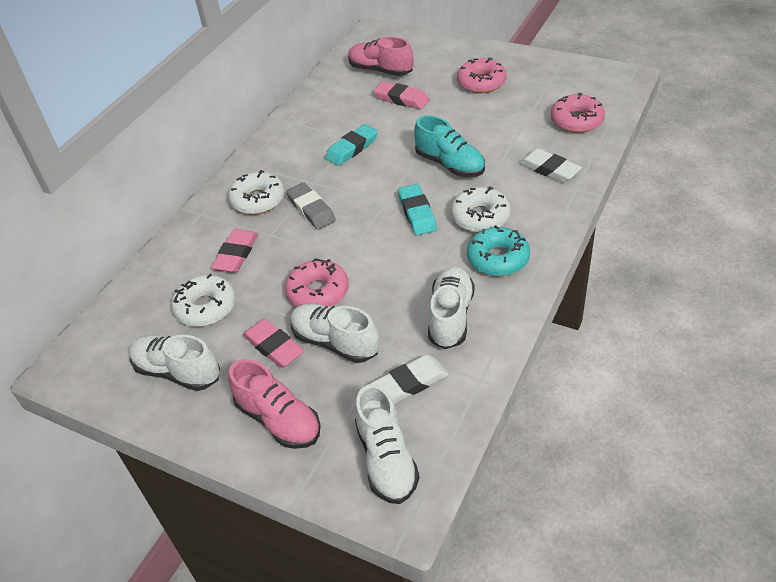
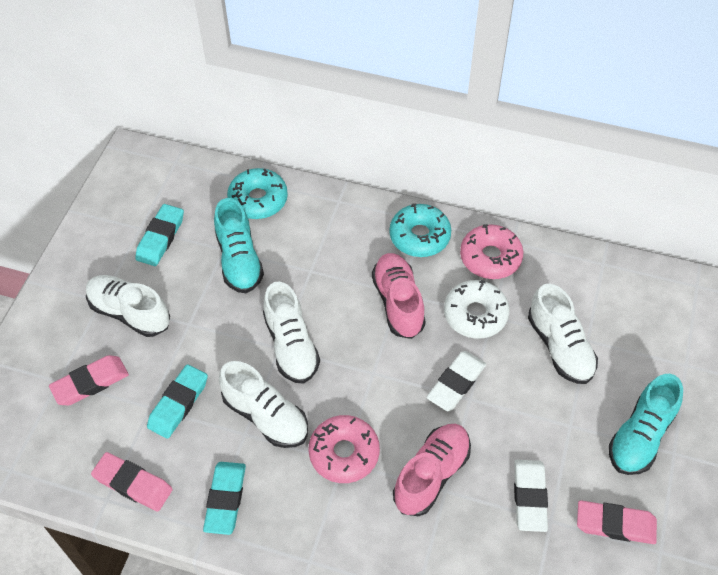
grey eraser: 1 -> 0
pink donut: 3 -> 2
turquoise donut: 1 -> 2
turquoise eraser: 2 -> 3
turquoise shoe: 1 -> 2
white donut: 3 -> 1

